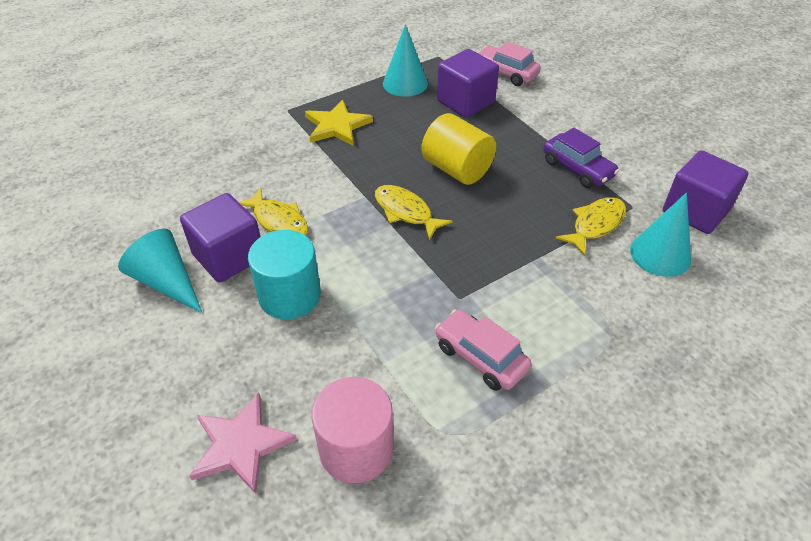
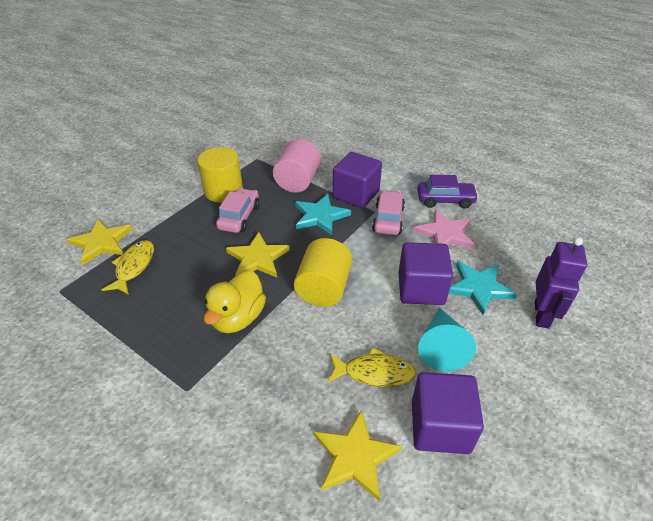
purple robot: 0 -> 1
turquoise cone: 3 -> 1
turquoise cylinder: 1 -> 0
turquoise star: 0 -> 2
yellow cylinder: 1 -> 2
yellow duck: 0 -> 1
yellow fish: 3 -> 2
yellow star: 1 -> 3

